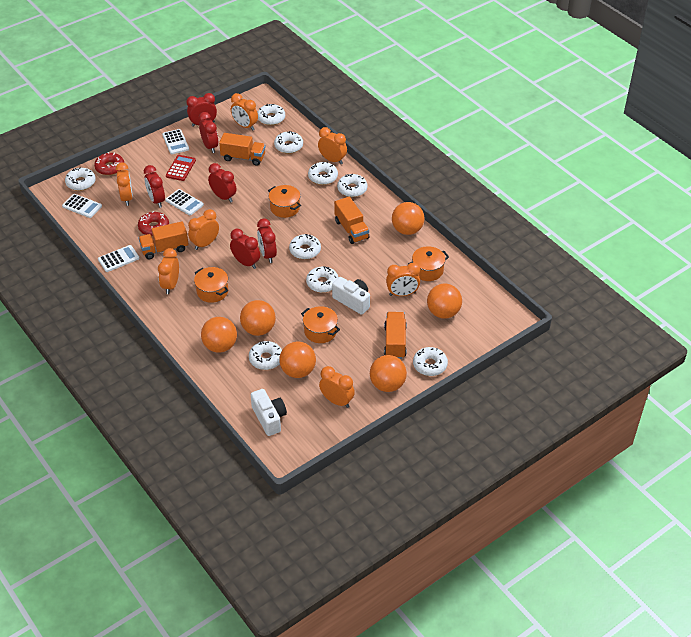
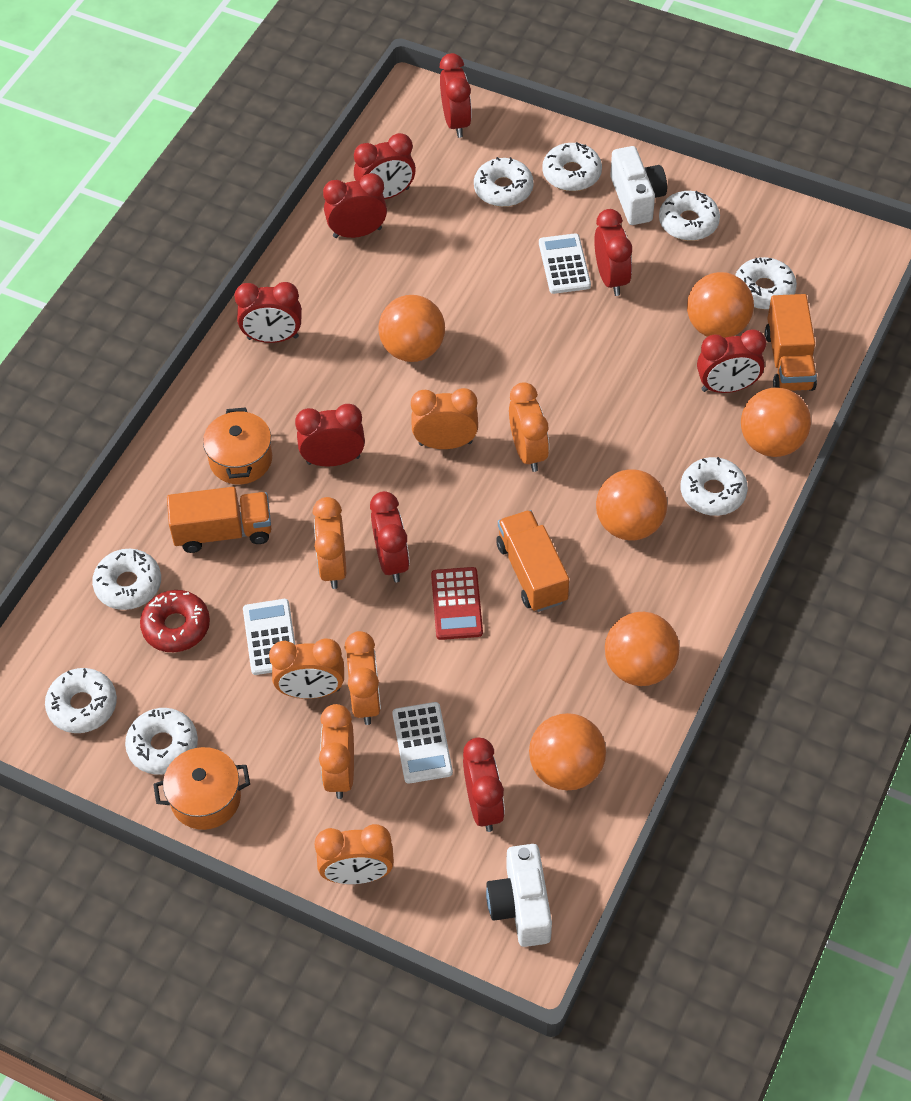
orange pot: 4 -> 2
orange truck: 4 -> 3
red clock: 6 -> 9
red donut: 2 -> 1
white calculator: 4 -> 3
white donut: 9 -> 8

